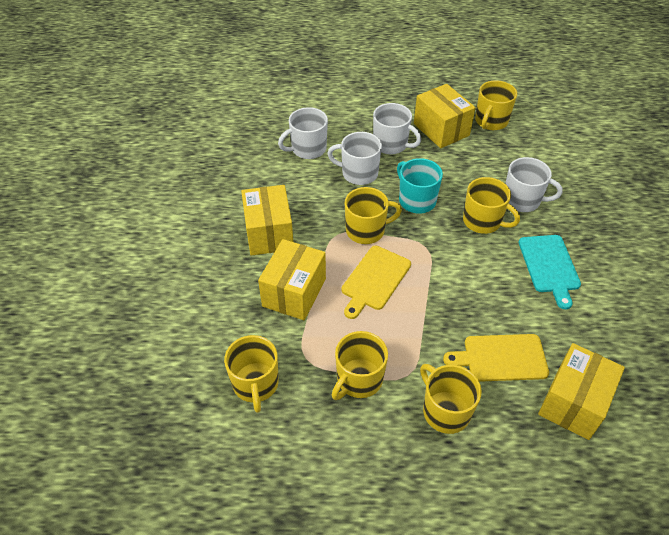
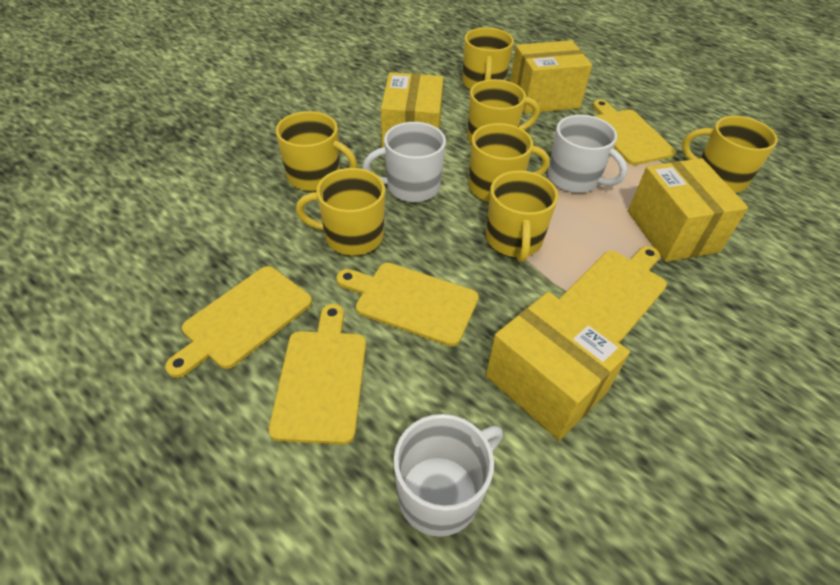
turquoise cutting board: 1 -> 0
turquoise mug: 1 -> 0
white mug: 4 -> 3
yellow cutting board: 2 -> 5
yellow mug: 6 -> 7

